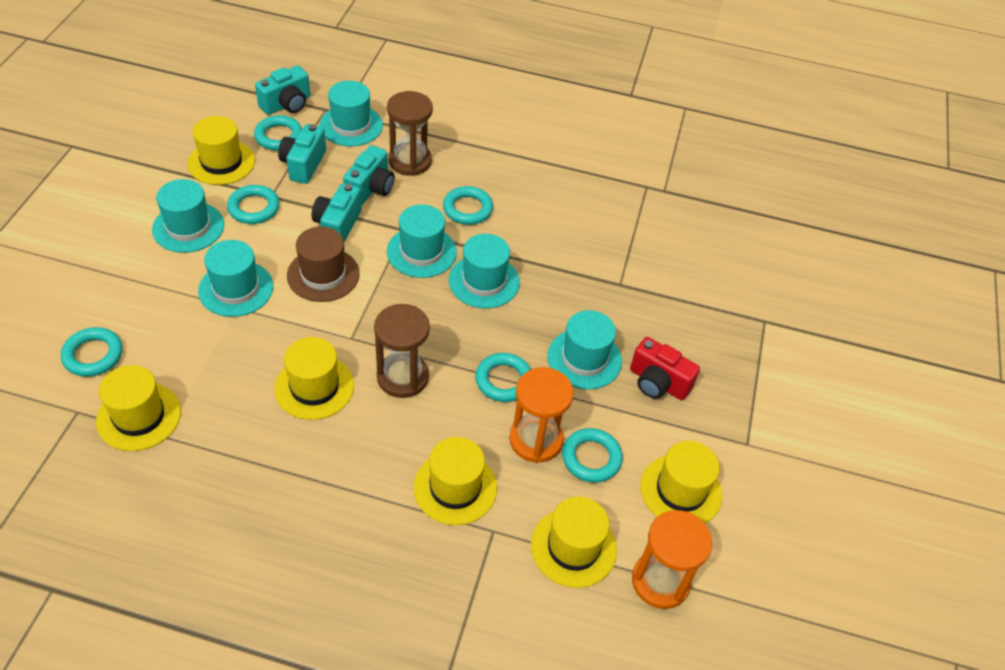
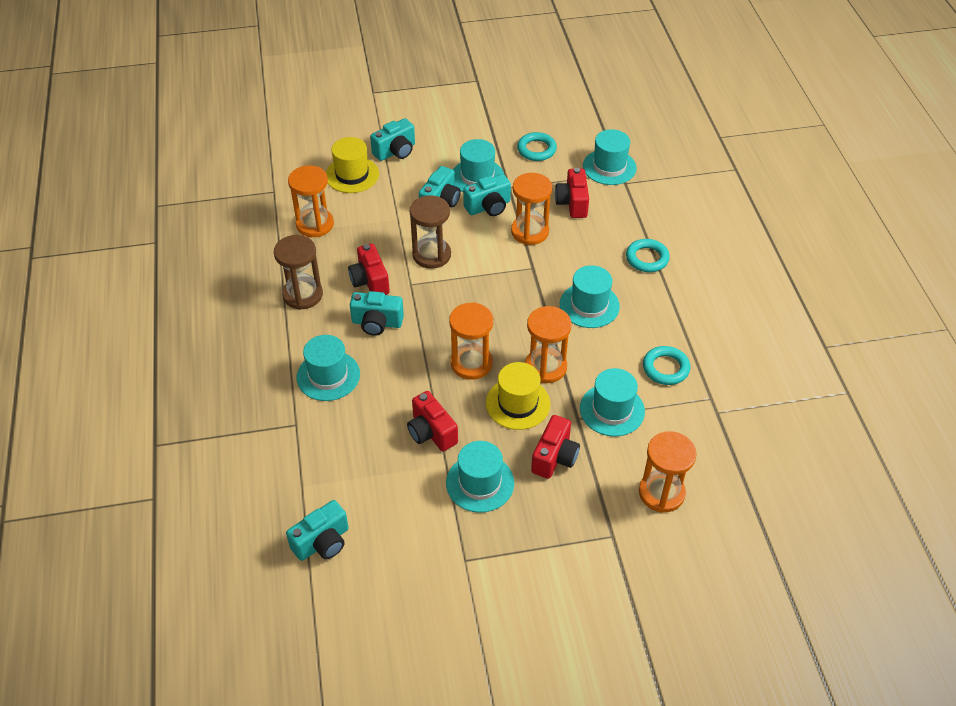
brown hat: 1 -> 0
orange hourglass: 2 -> 5
red camera: 1 -> 4
turquoise camera: 4 -> 5
turquoise ring: 6 -> 3
yellow hat: 6 -> 2

